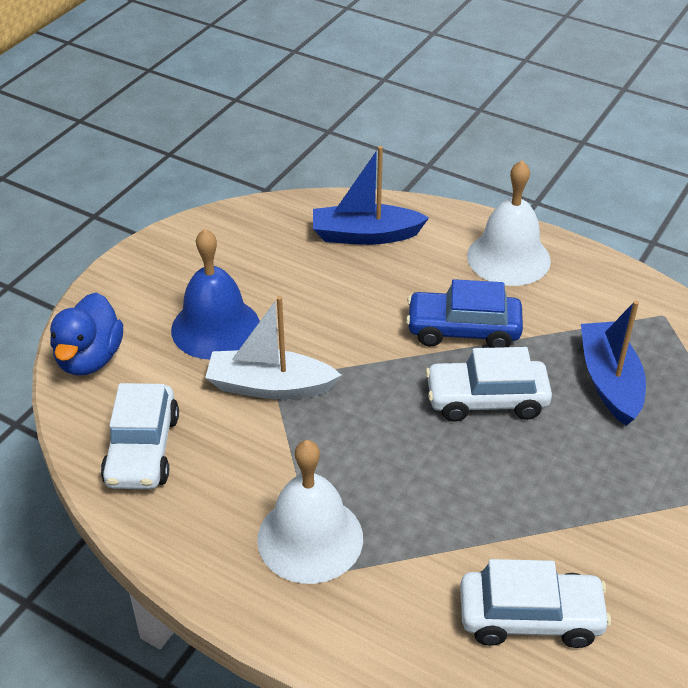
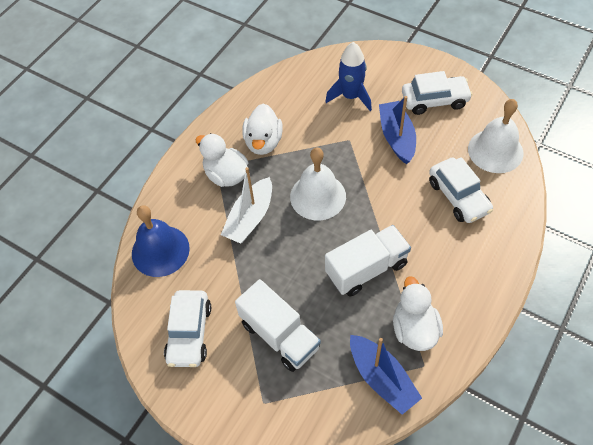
blue car: 1 -> 0
blue duck: 1 -> 0
blue rocket: 0 -> 1
white duck: 0 -> 3
white truck: 0 -> 2

